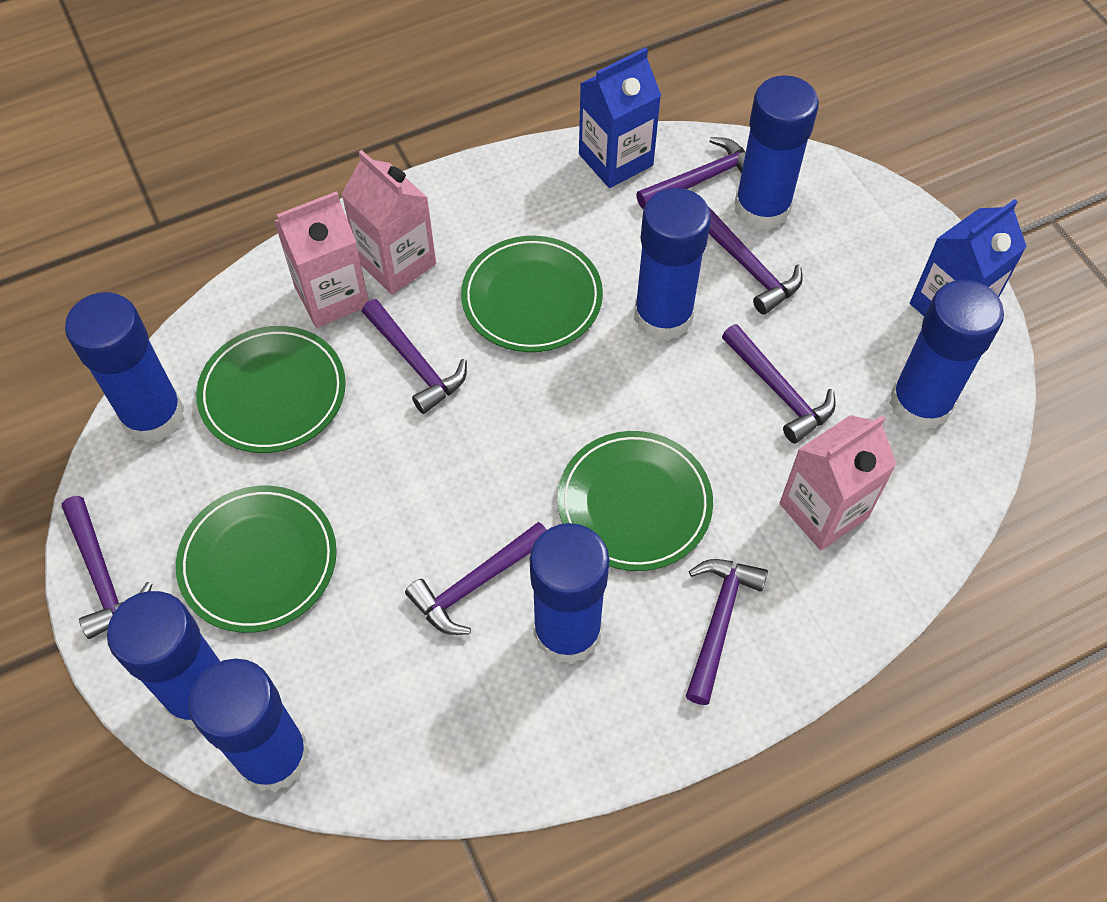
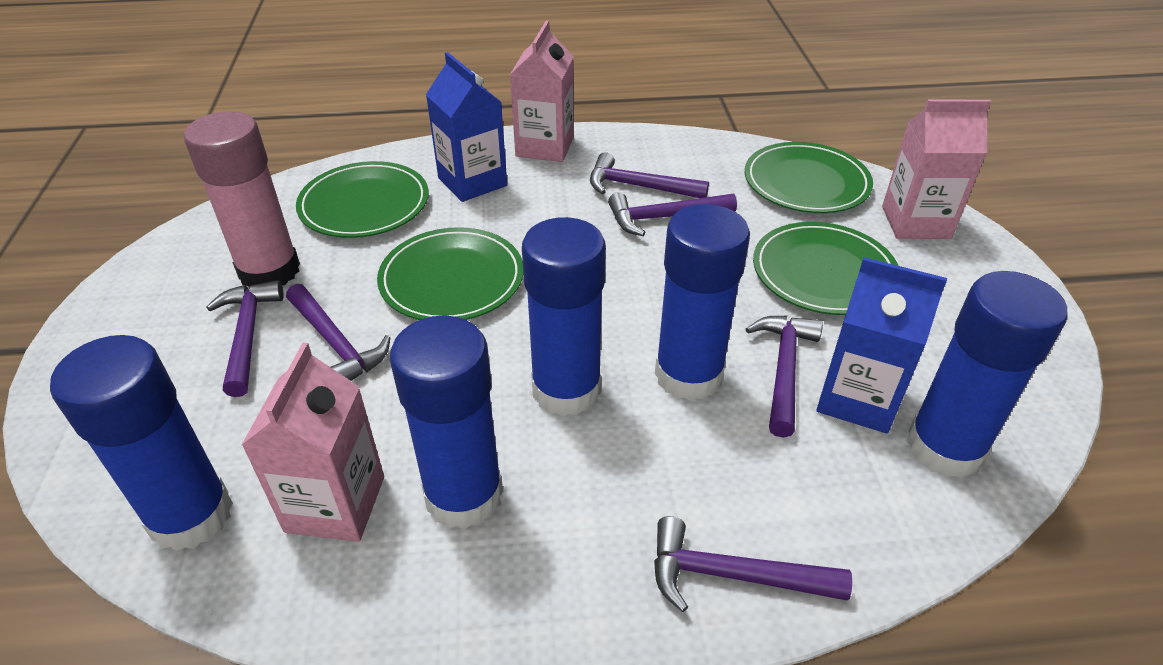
blue glue stick: 7 -> 5
pink glue stick: 0 -> 1
purple hammer: 7 -> 6

